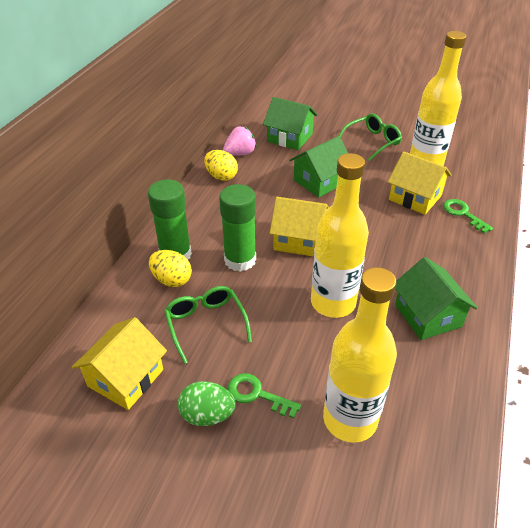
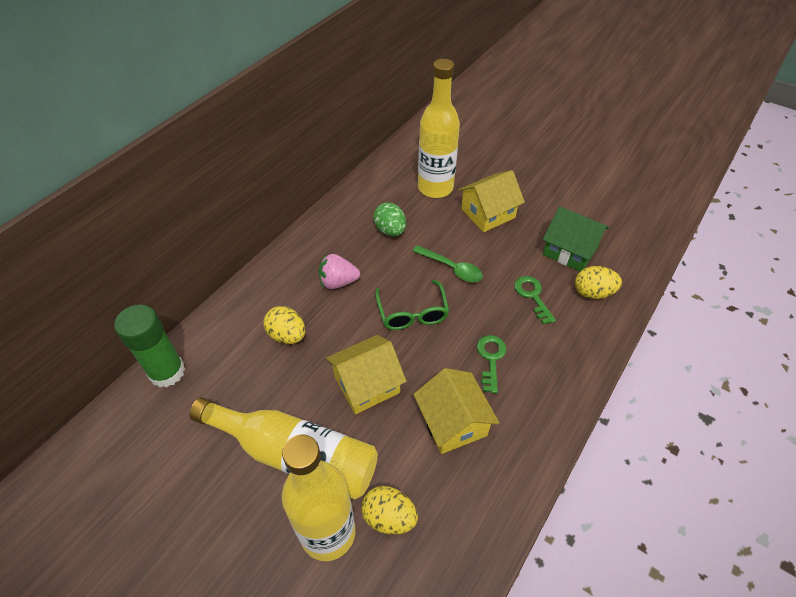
green glasses: 2 -> 1
green glue stick: 2 -> 1
green house: 3 -> 1
green spoon: 0 -> 1
yellow egg: 2 -> 3

